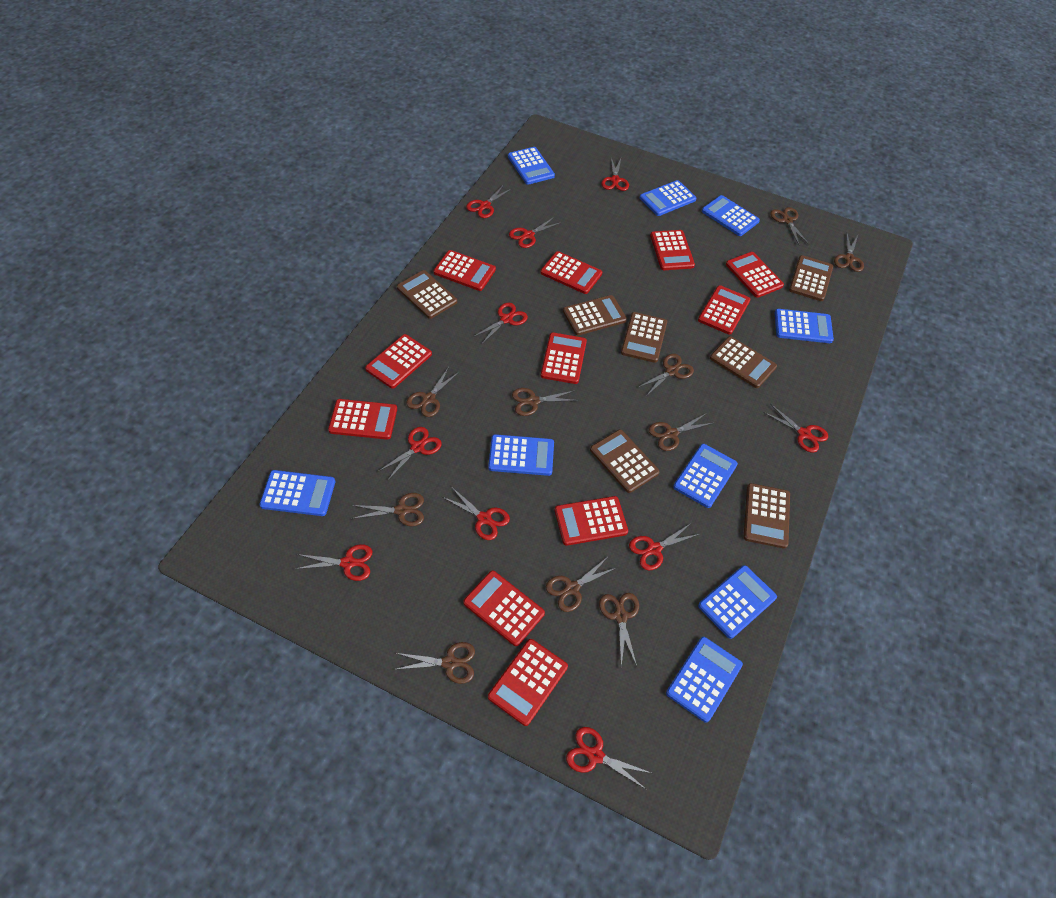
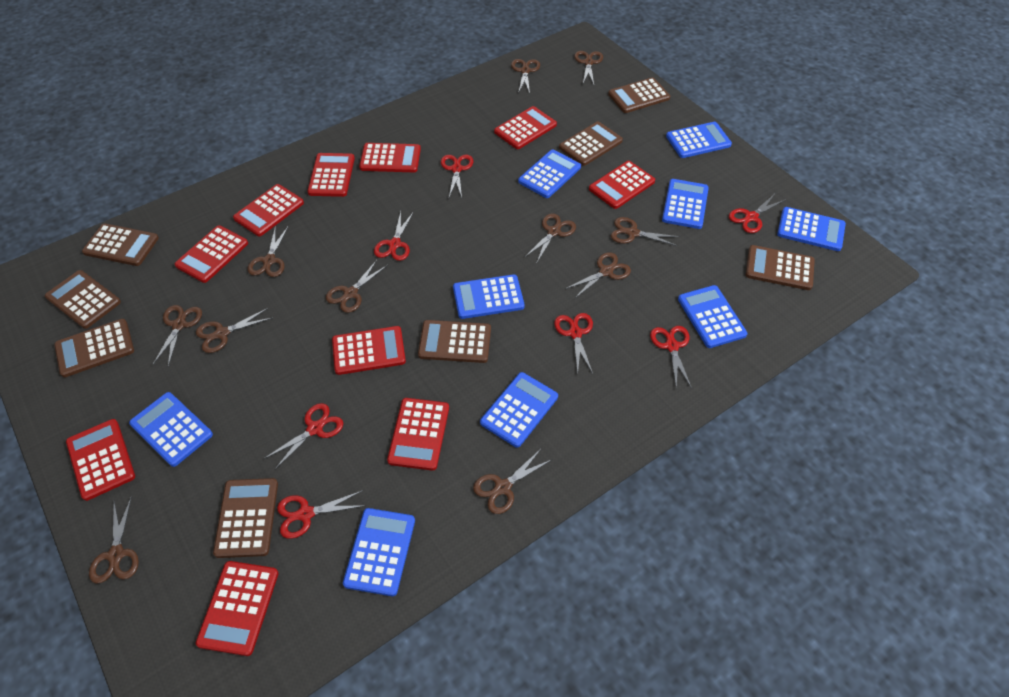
brown calculator: 7 -> 8
brown scissors: 10 -> 11
red calculator: 11 -> 10
red scissors: 10 -> 7

